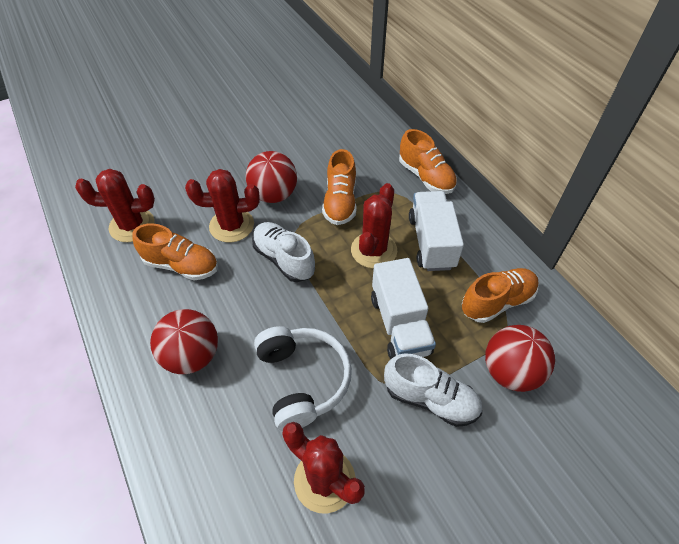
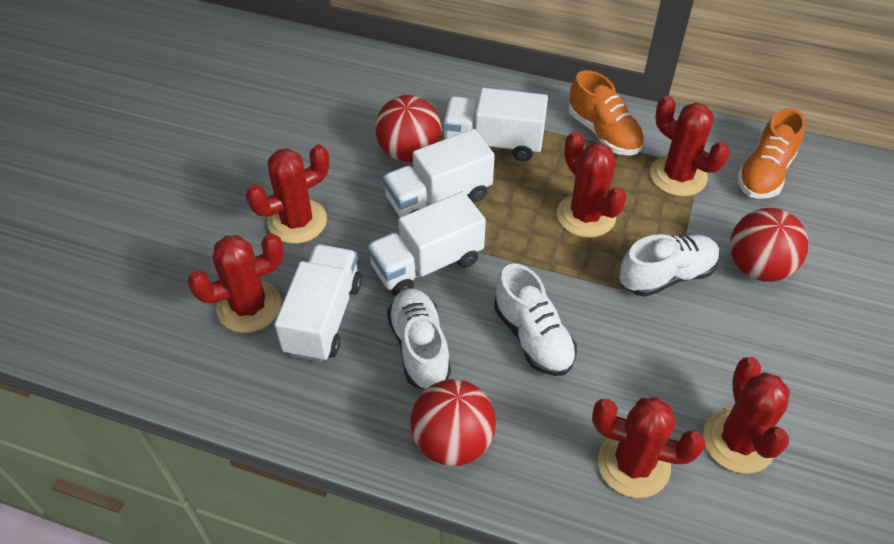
orange shoe: 4 -> 2
red cactus: 4 -> 6
white headphones: 1 -> 0
white shoe: 2 -> 3
white truck: 2 -> 4

